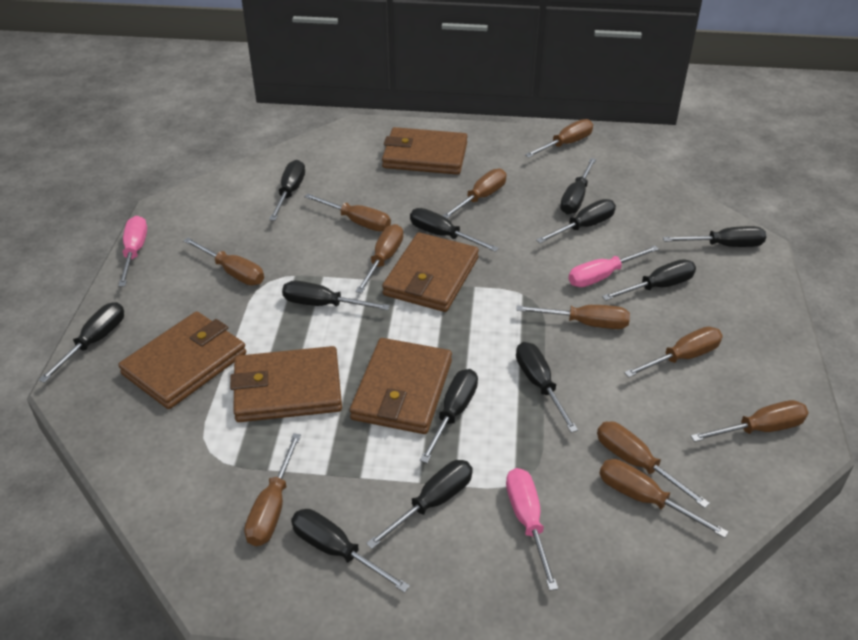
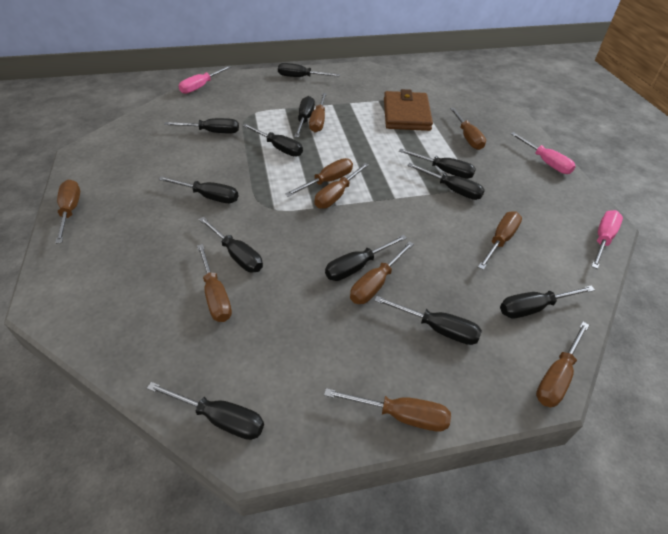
brown screwdriver: 11 -> 10
brown wallet: 5 -> 1

